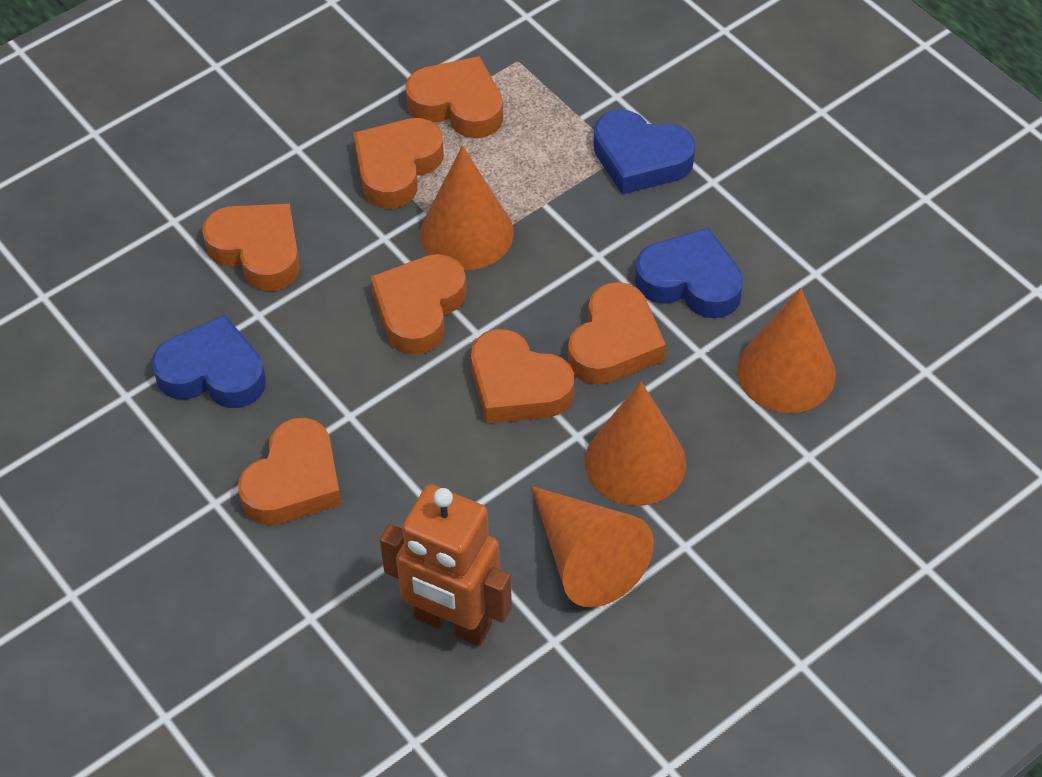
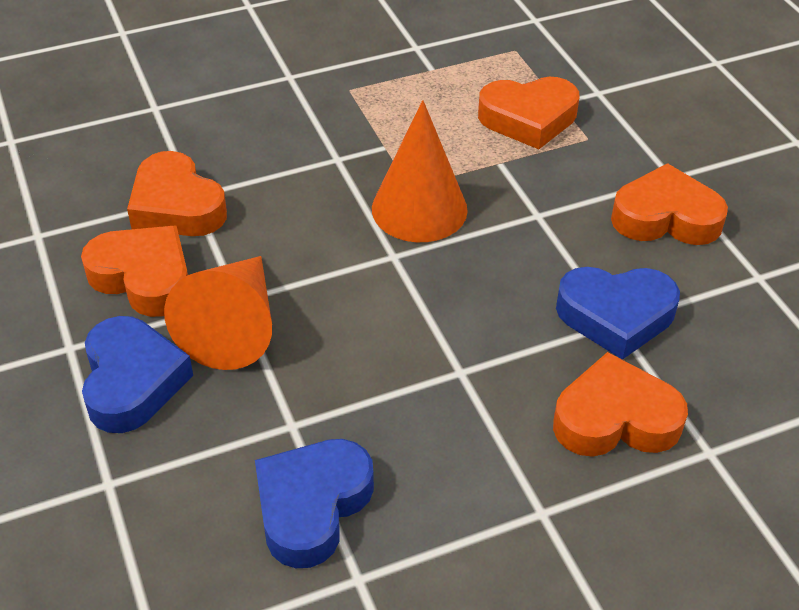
orange cone: 4 -> 2
orange heart: 7 -> 5
orange robot: 1 -> 0

